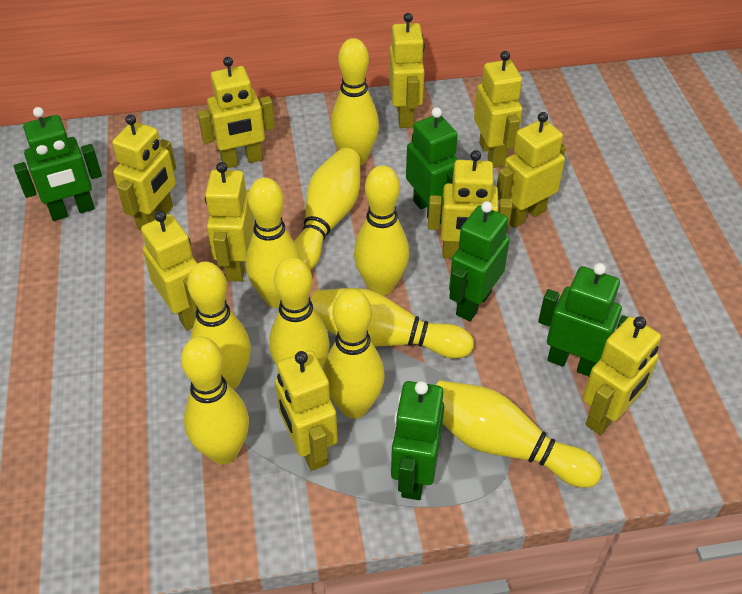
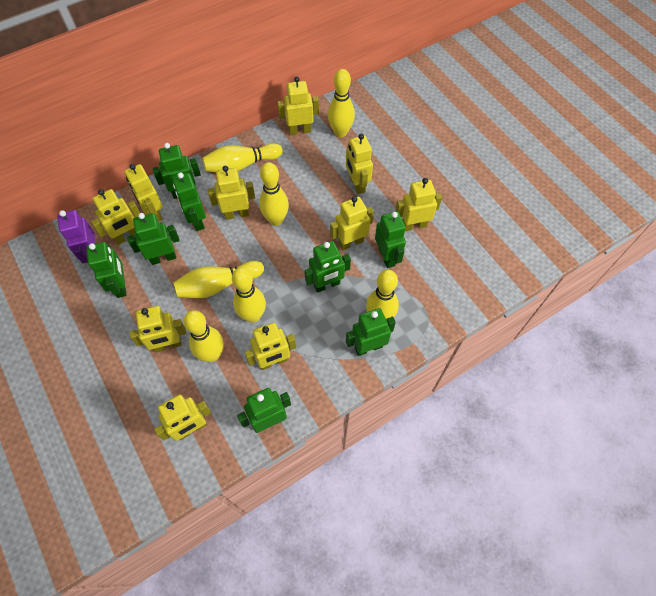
green robot: 5 -> 8
purple robot: 0 -> 1
yellow bowling pin: 10 -> 7

